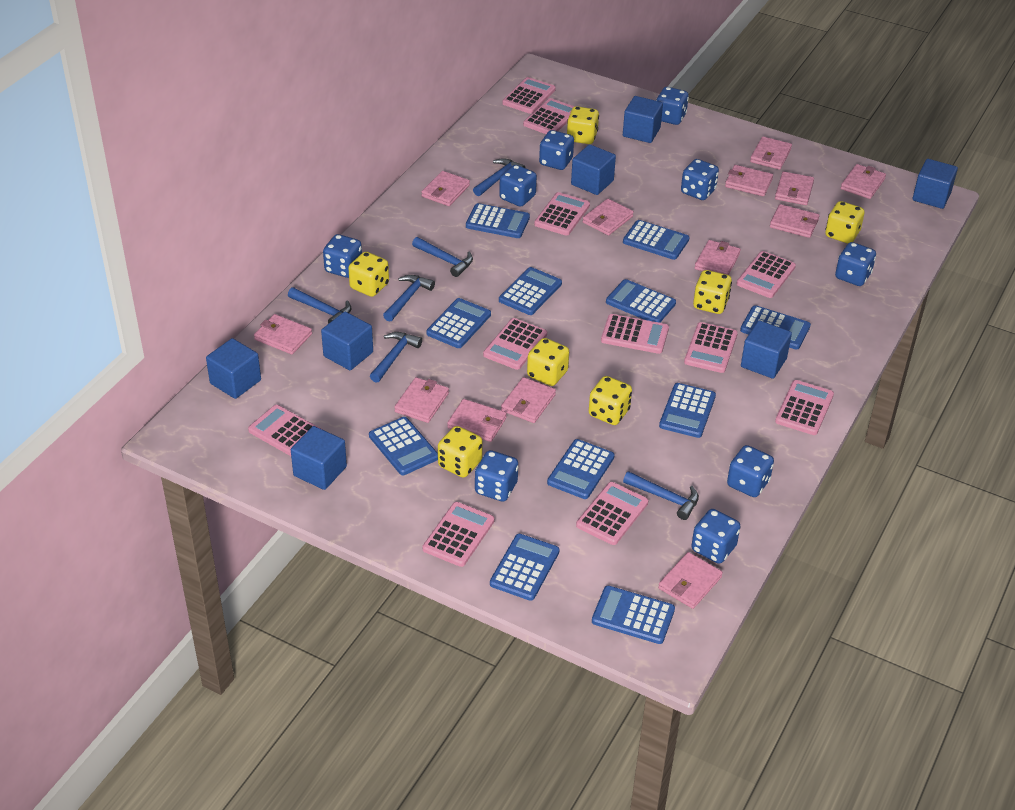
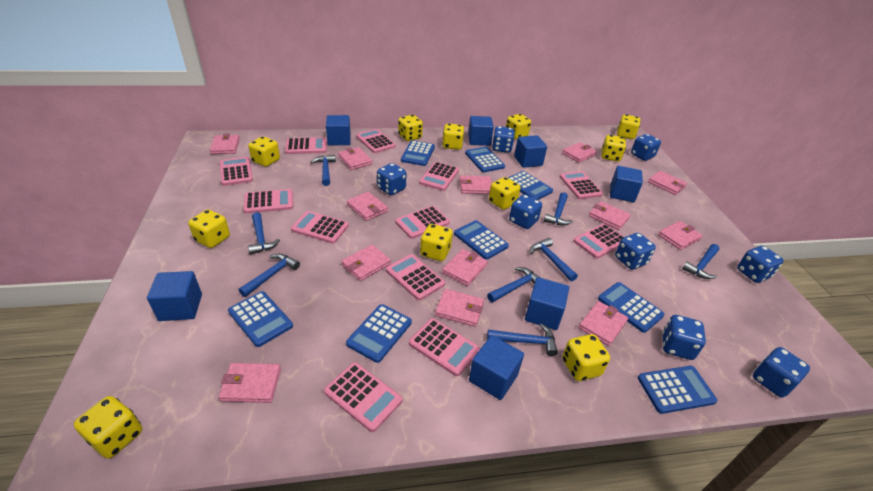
blue calculator: 11 -> 8
blue dice: 9 -> 8
blue hammer: 6 -> 8
pink calculator: 11 -> 12
yellow dice: 7 -> 11

